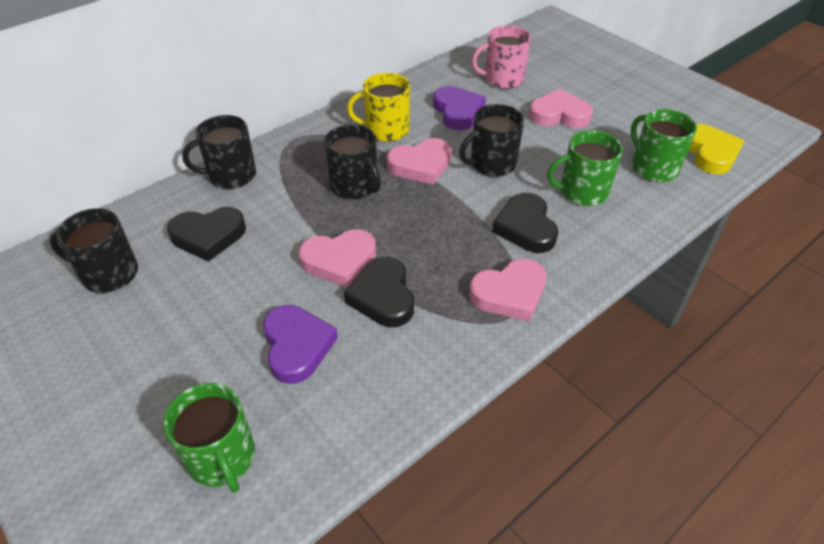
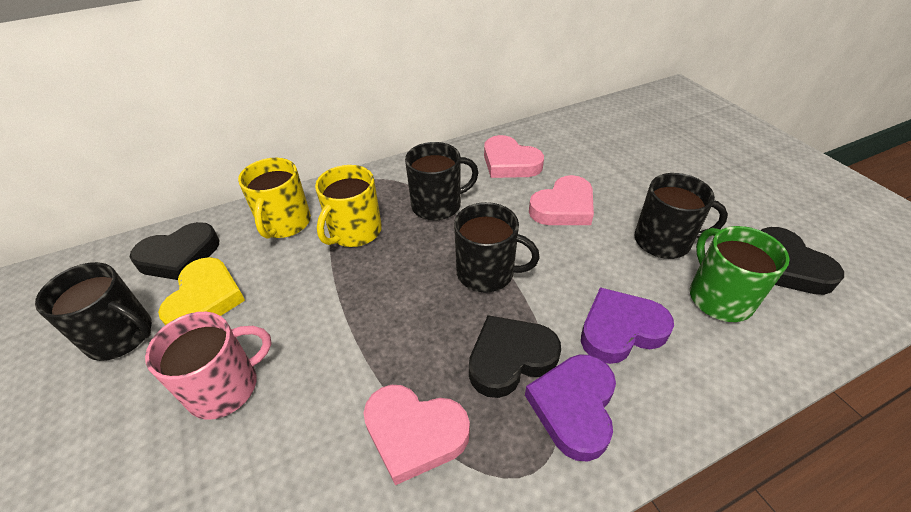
green mug: 3 -> 1
pink heart: 4 -> 3
yellow mug: 1 -> 2

